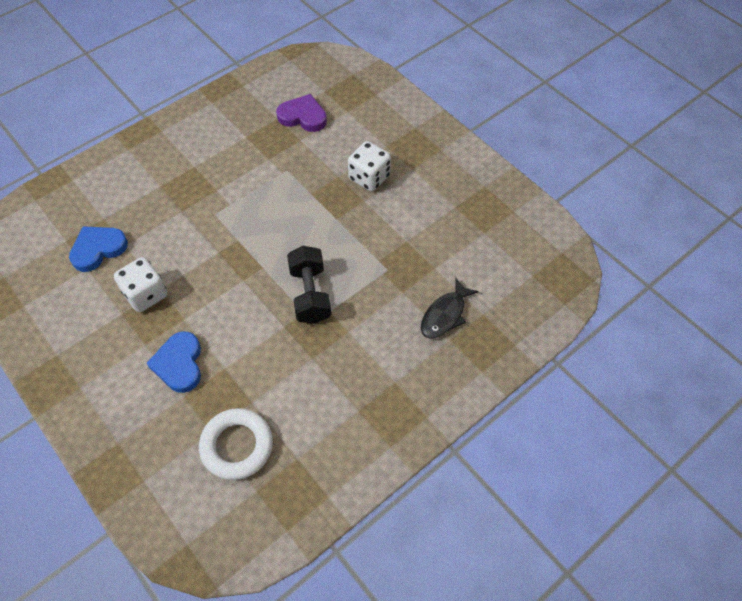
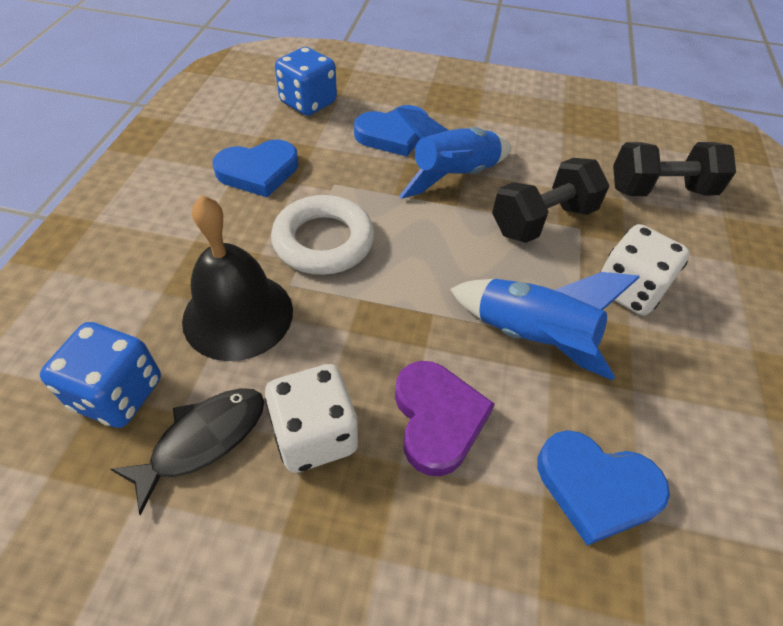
black bell: 0 -> 1
black dumbbell: 1 -> 2
blue dice: 0 -> 2
blue heart: 2 -> 3
blue rocket: 0 -> 2

